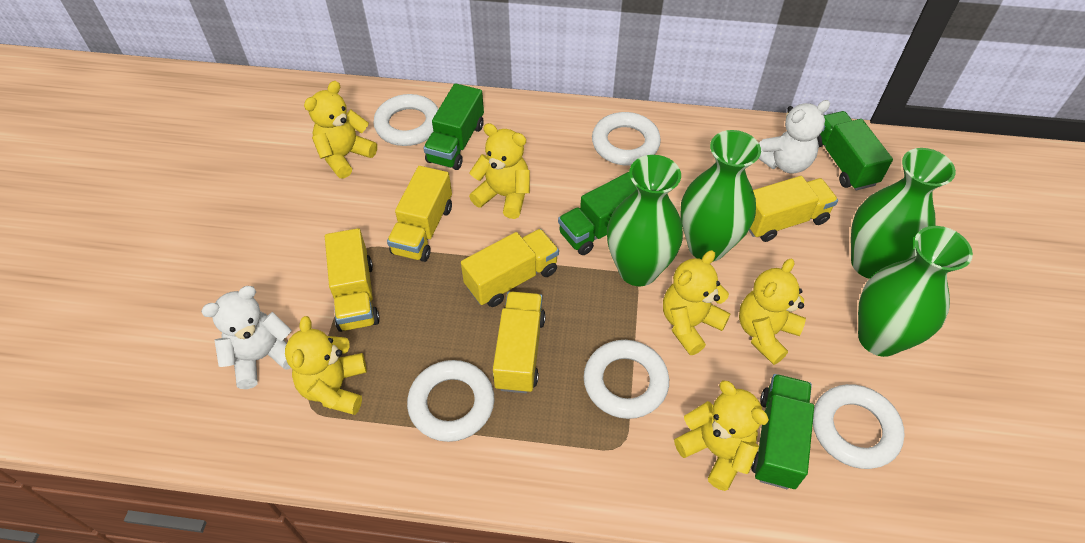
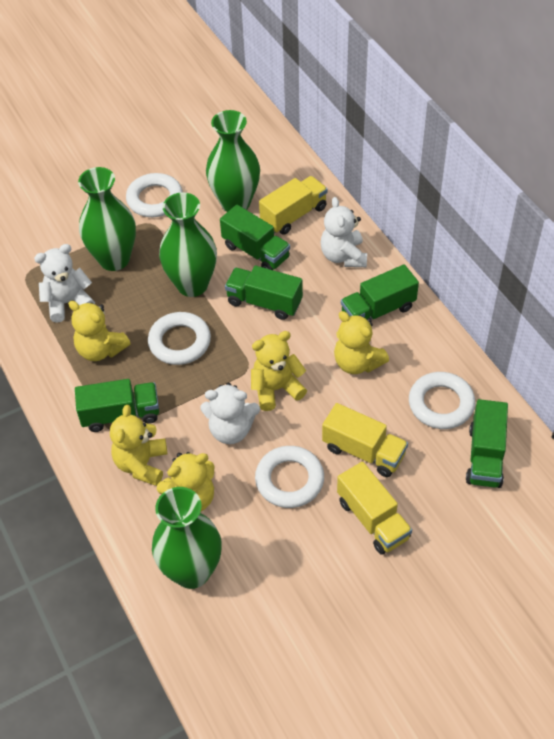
green truck: 4 -> 5
white ring: 5 -> 4
white teddy bear: 2 -> 3
yellow teddy bear: 6 -> 5
yellow truck: 5 -> 3

